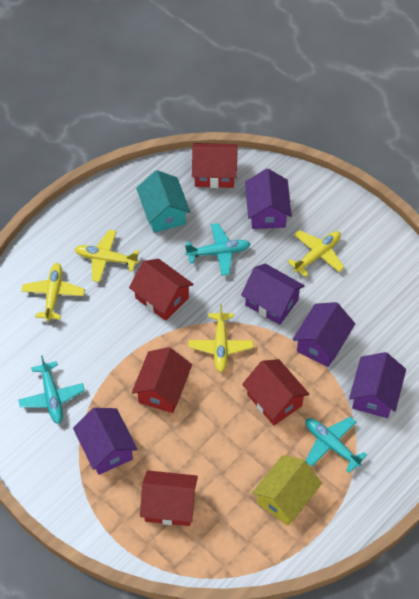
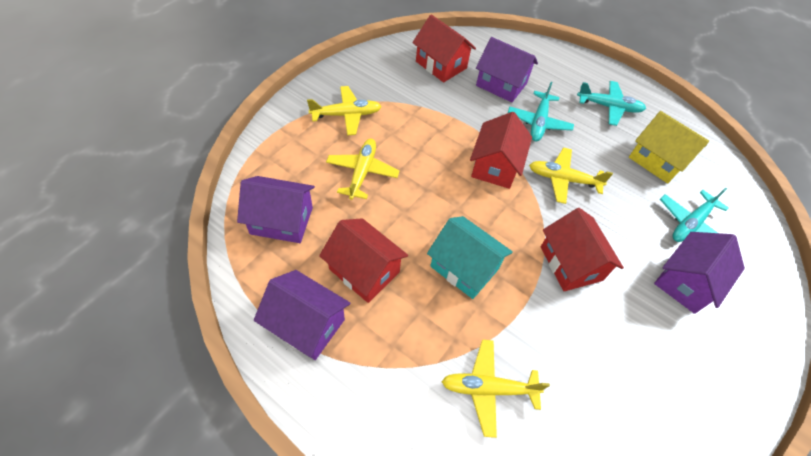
purple house: 5 -> 4
red house: 5 -> 4

